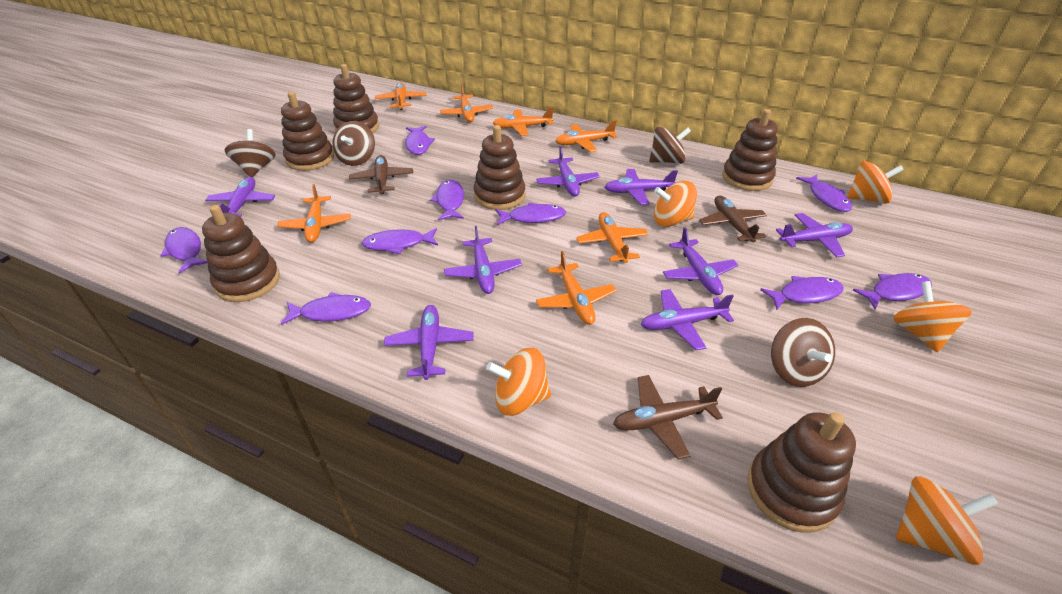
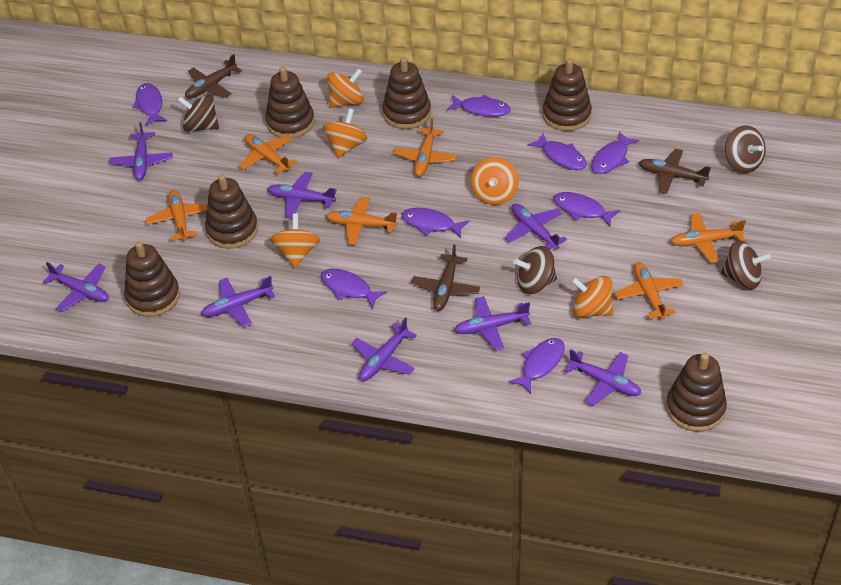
orange plane: 7 -> 6
purple fish: 9 -> 8

